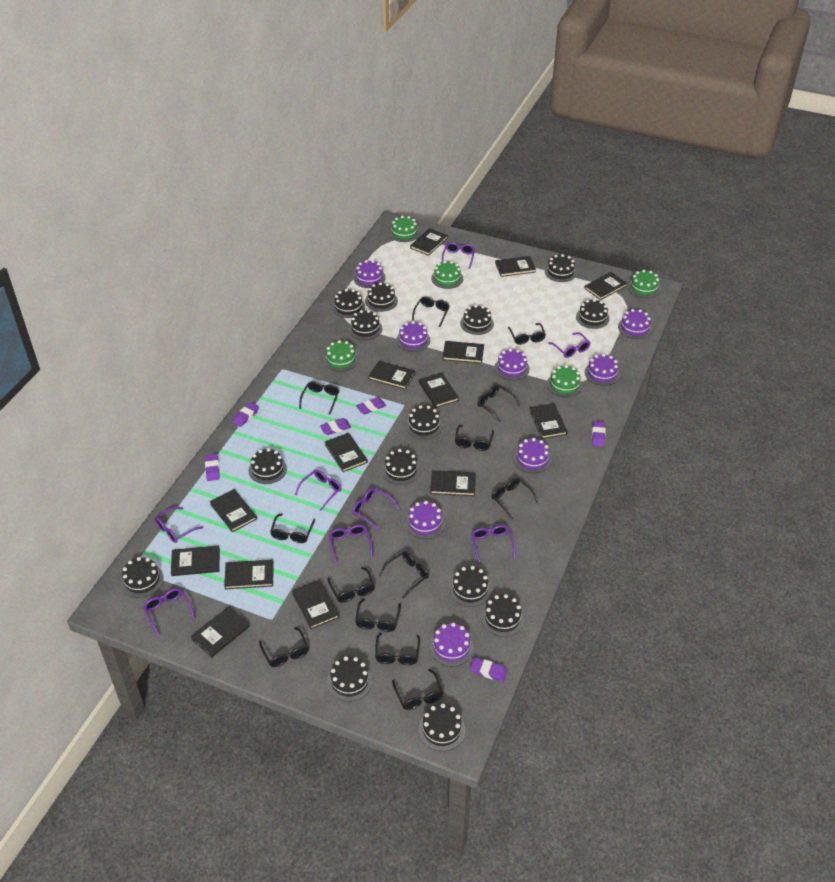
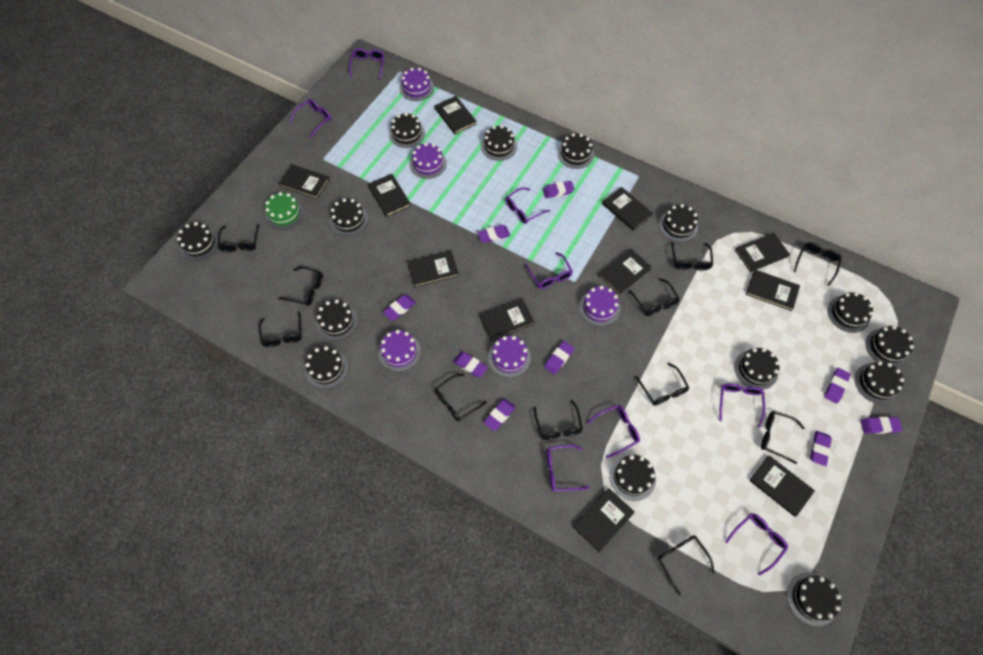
black book: 14 -> 11
black glasses: 13 -> 11
green cake: 5 -> 1
purple cake: 8 -> 5
purple eraser: 6 -> 9

